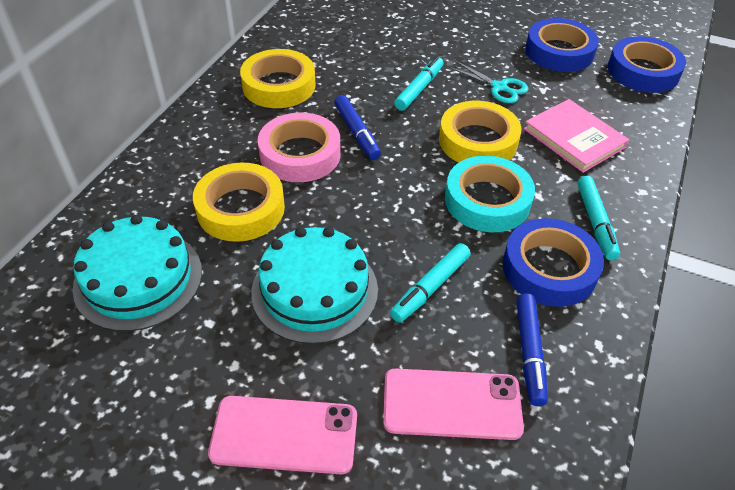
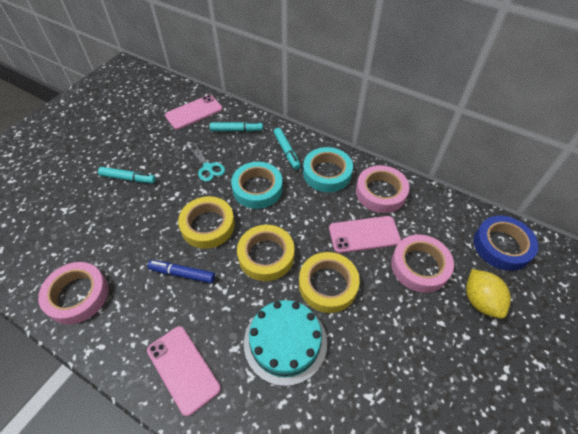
blue marker: 2 -> 1
blue tape: 3 -> 1
pink book: 1 -> 0
pink phone: 2 -> 3
pink tape: 1 -> 3
turquoise cake: 2 -> 1
turquoise tape: 1 -> 2
yellow lemon: 0 -> 1

